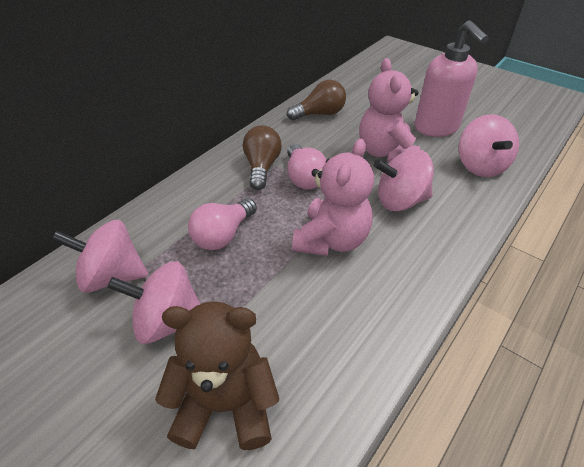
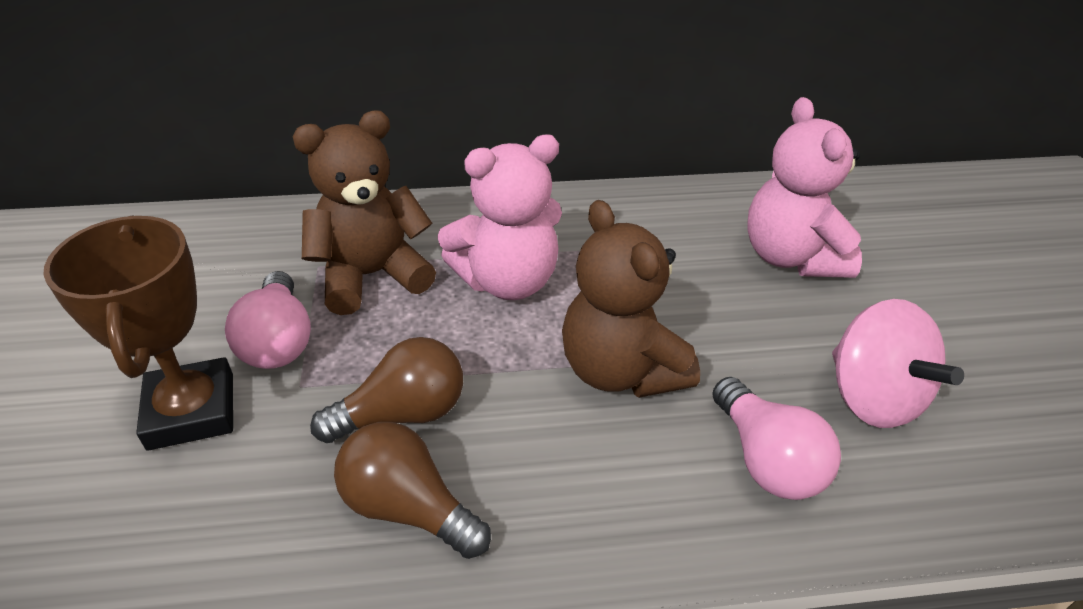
brown teddy bear: 1 -> 2
brown trophy: 0 -> 1
pink soap dispenser: 1 -> 0
pink spinning top: 4 -> 1

